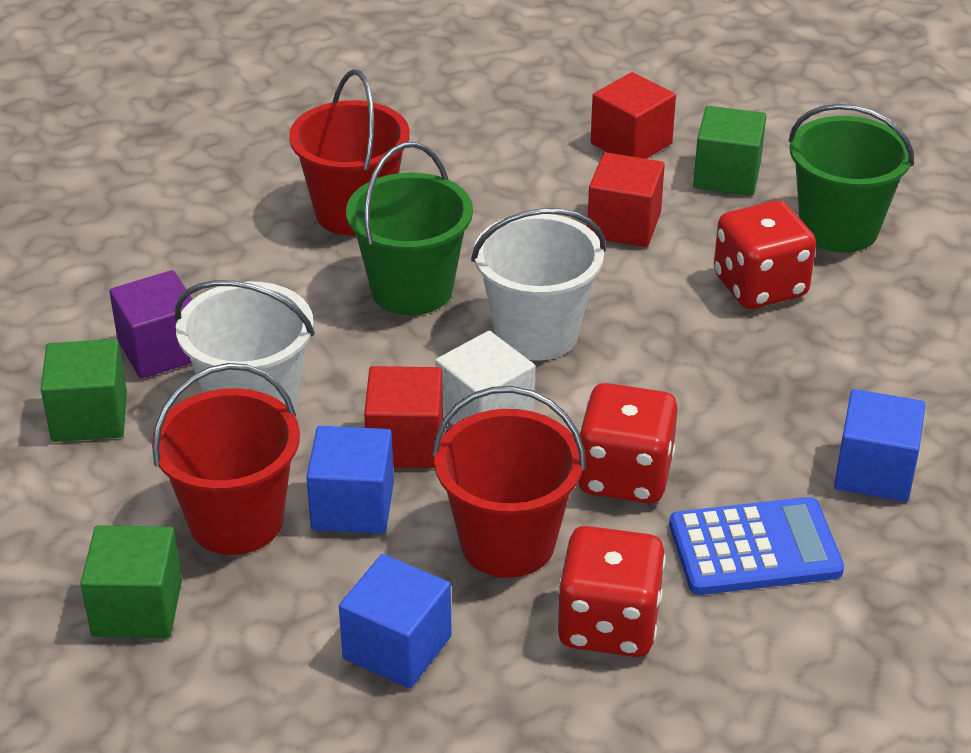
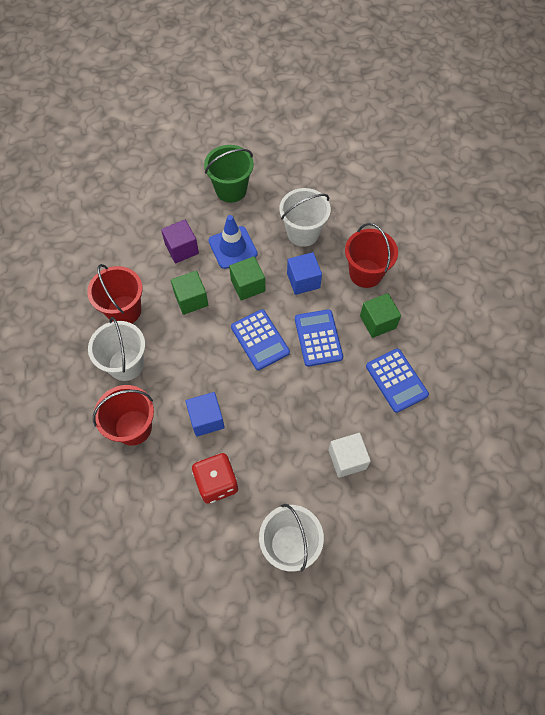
blue calculator: 1 -> 3
blue cube: 3 -> 2
blue traffic cone: 0 -> 1
green bucket: 2 -> 1
red cube: 3 -> 0
red dice: 3 -> 1
white bucket: 2 -> 3

